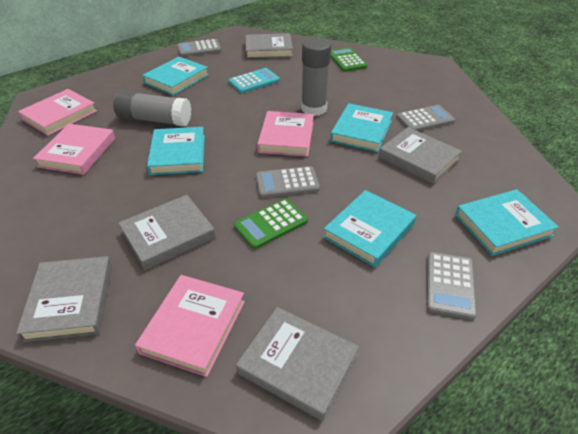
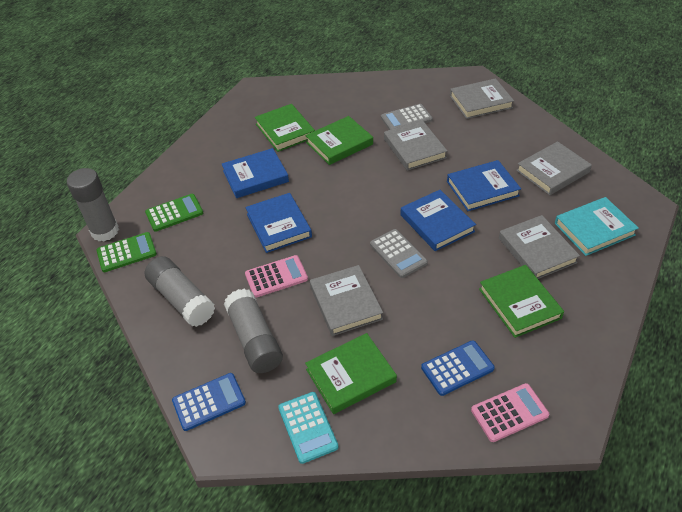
blue book: 0 -> 4
blue calculator: 0 -> 2
green book: 0 -> 4
grey calculator: 4 -> 2
grey glue stick: 2 -> 3
pink book: 4 -> 0
pink calculator: 0 -> 2
turquoise book: 5 -> 1

